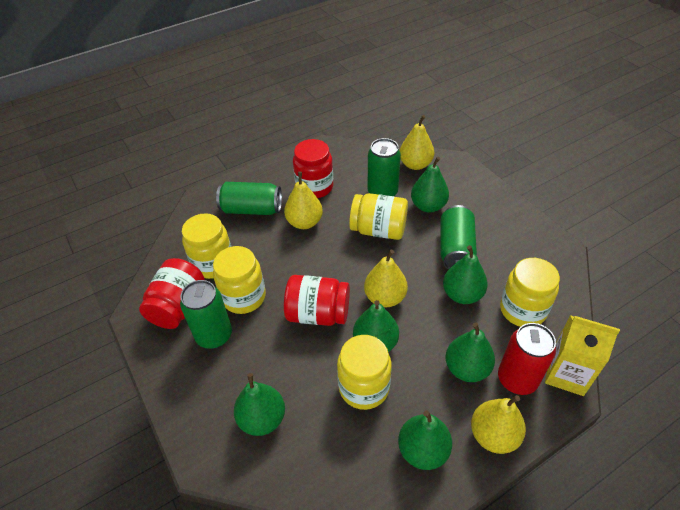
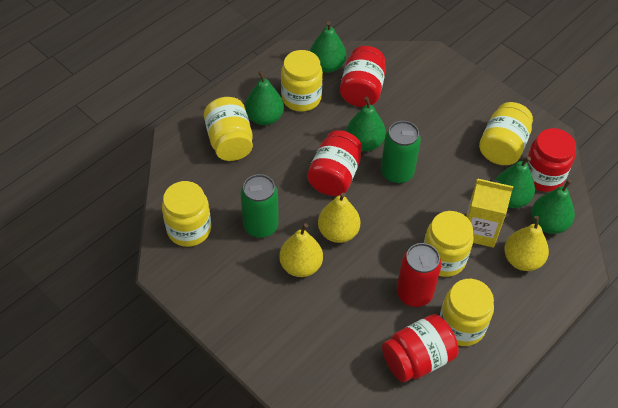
green can: 4 -> 2
green pear: 6 -> 5
red jar: 3 -> 4
yellow jar: 5 -> 6
yellow pear: 4 -> 3

